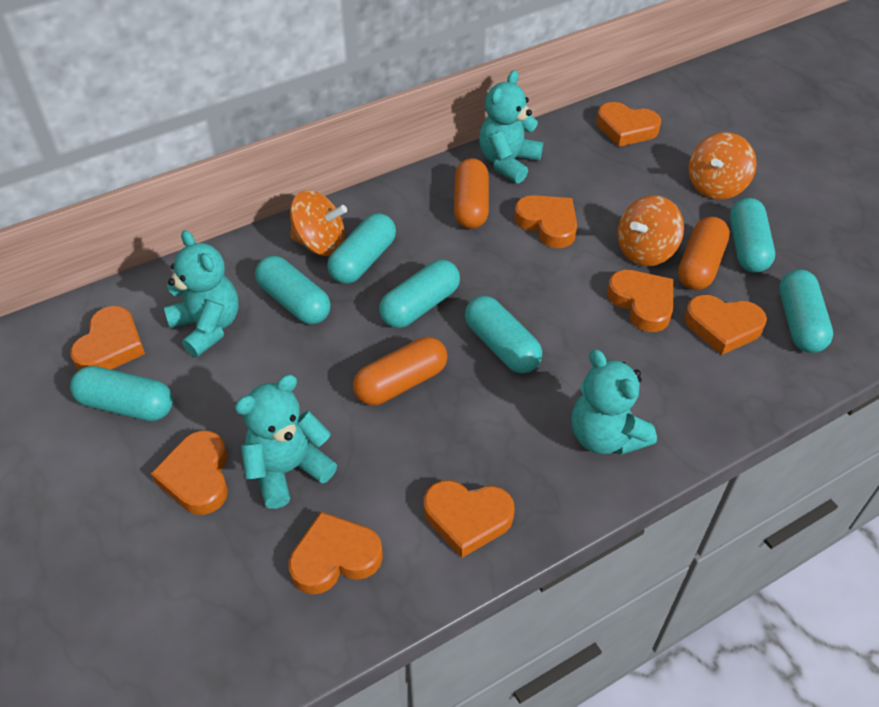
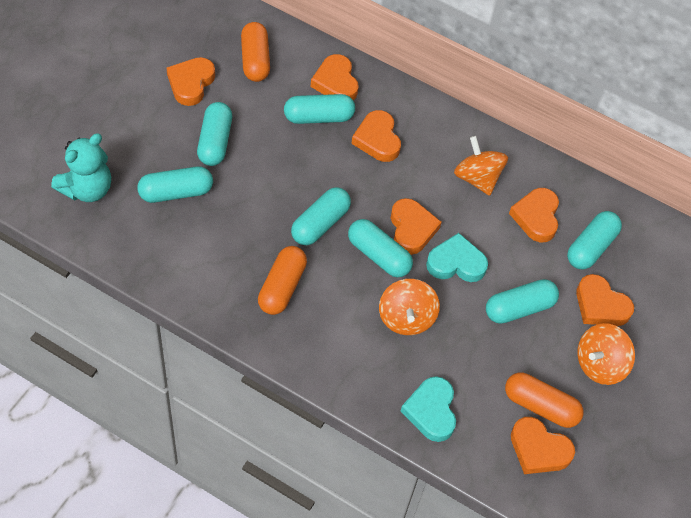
orange heart: 8 -> 7
turquoise heart: 0 -> 2
turquoise teddy bear: 4 -> 1

